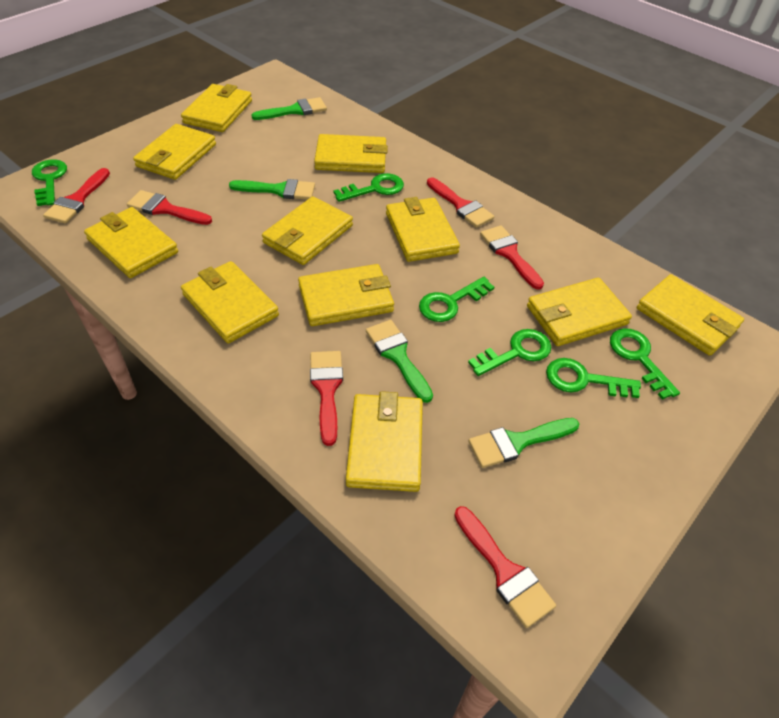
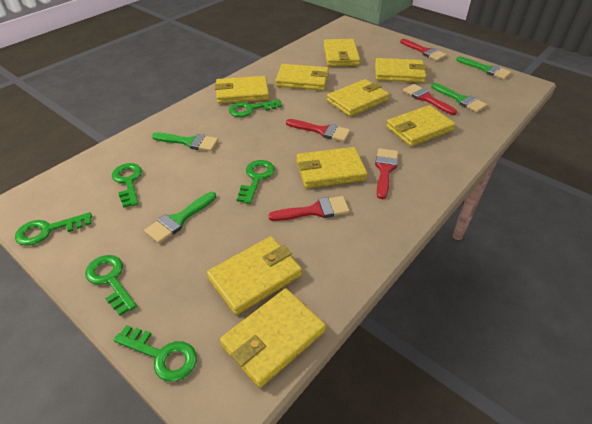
red brush: 6 -> 5
yellow wallet: 11 -> 9

